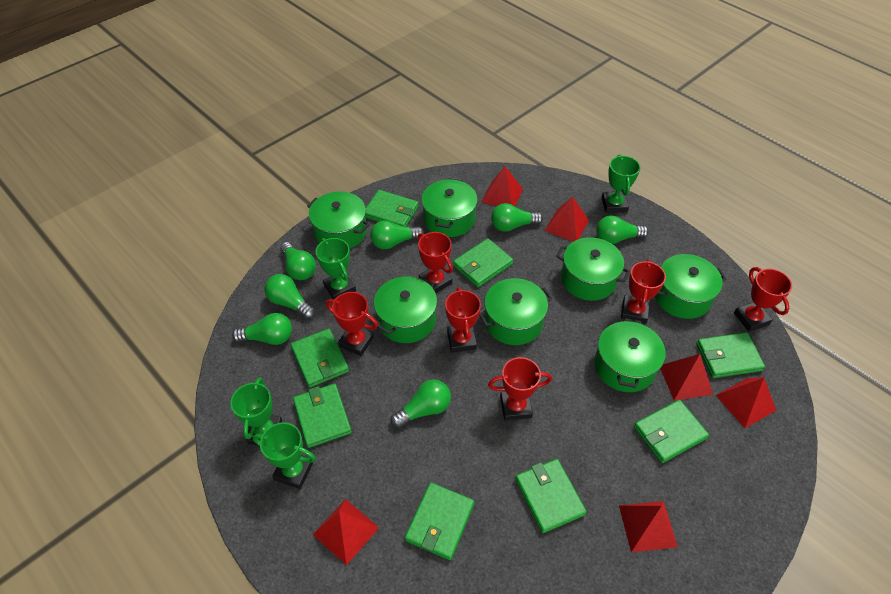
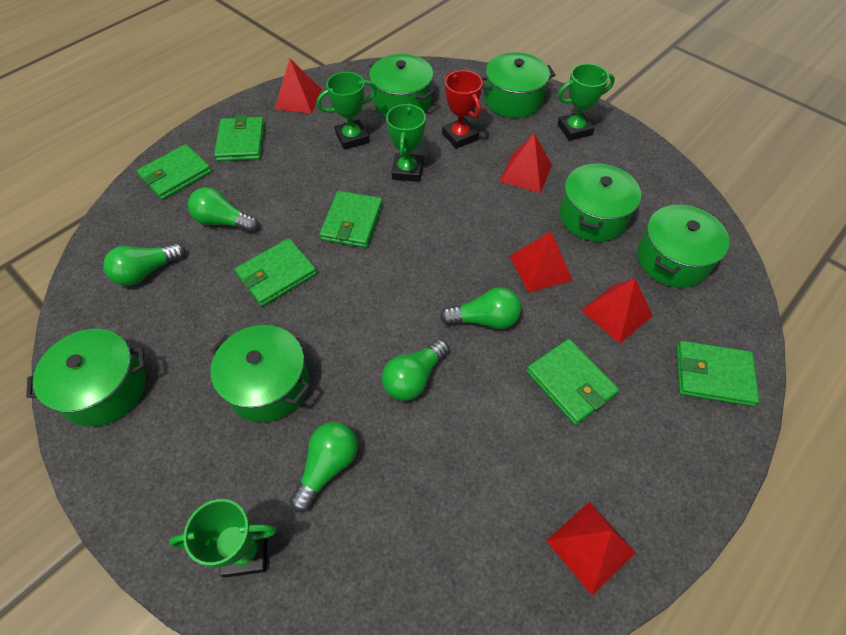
green light bulb: 7 -> 5
green pot: 7 -> 6
green wallet: 8 -> 6
red pyramid: 6 -> 5
red trophy: 6 -> 1

